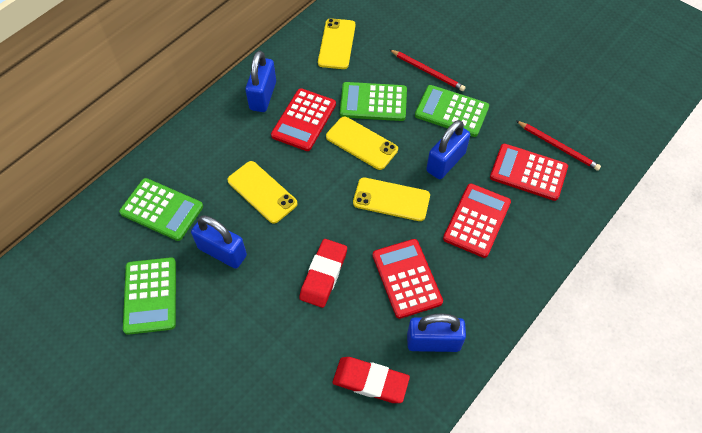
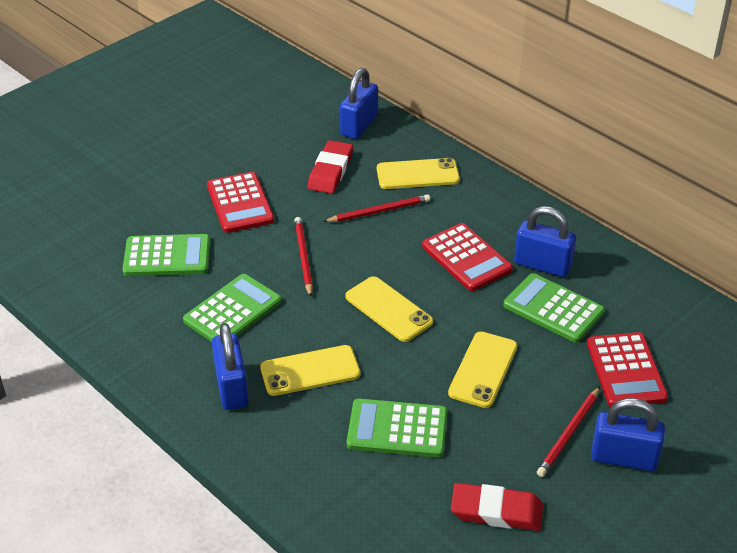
red calculator: 4 -> 3
red pencil: 2 -> 3

